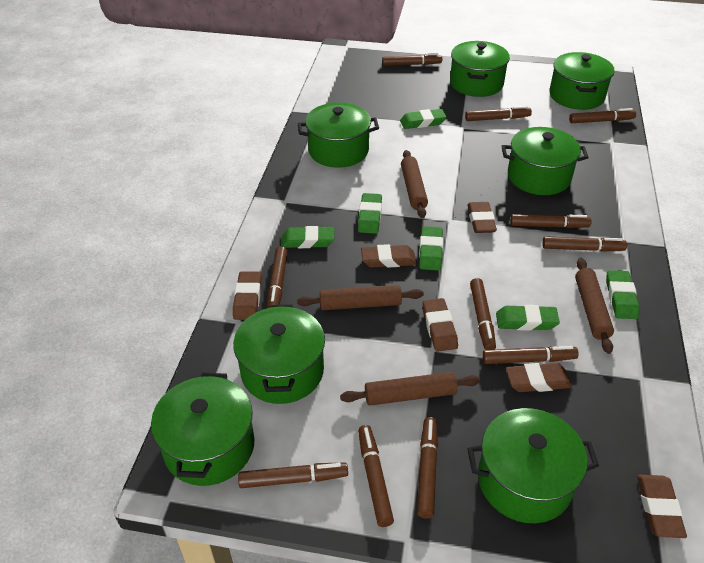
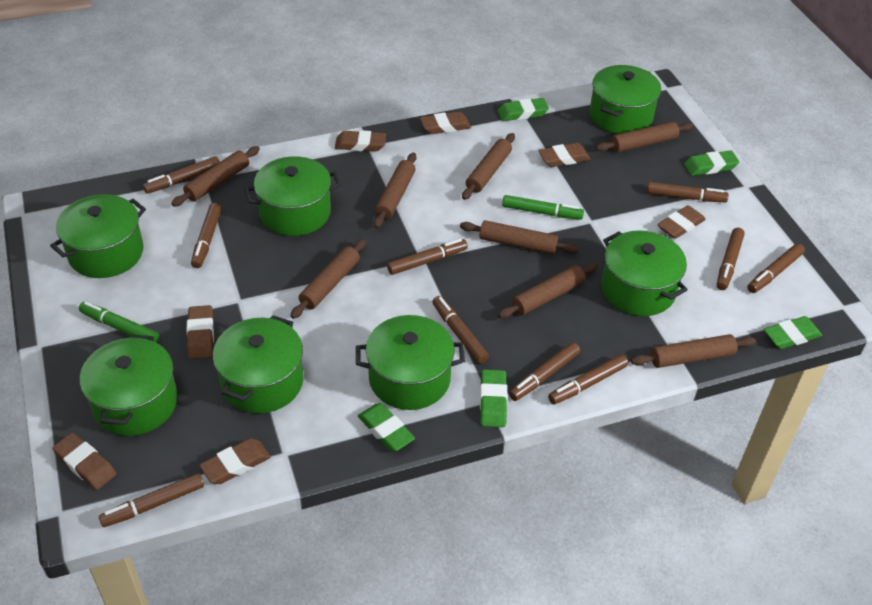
brown eraser: 6 -> 7
brown marker: 11 -> 10
brown rolling pin: 4 -> 8
green eraser: 6 -> 5
green marker: 0 -> 2

